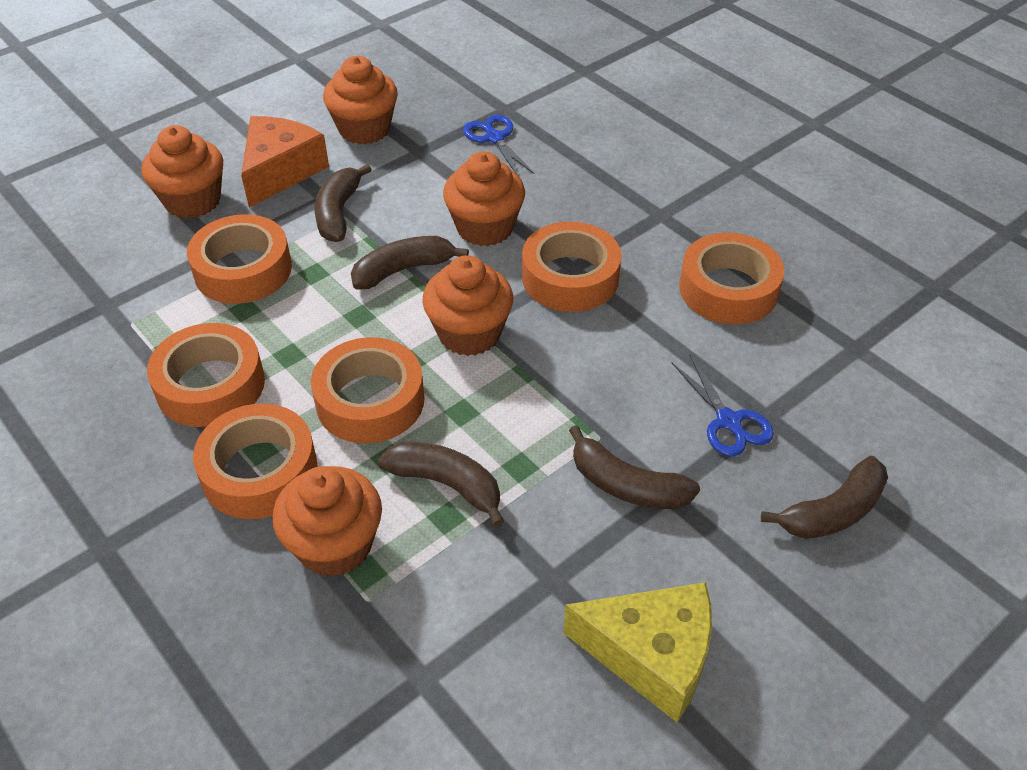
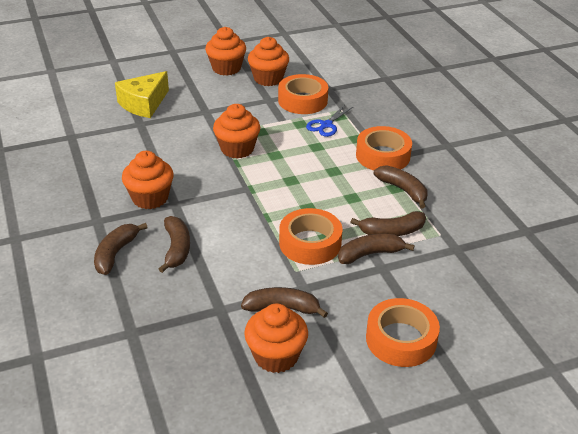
blue scissors: 2 -> 1
brown banana: 5 -> 6
orange cheese: 1 -> 0
orange tape: 6 -> 4

